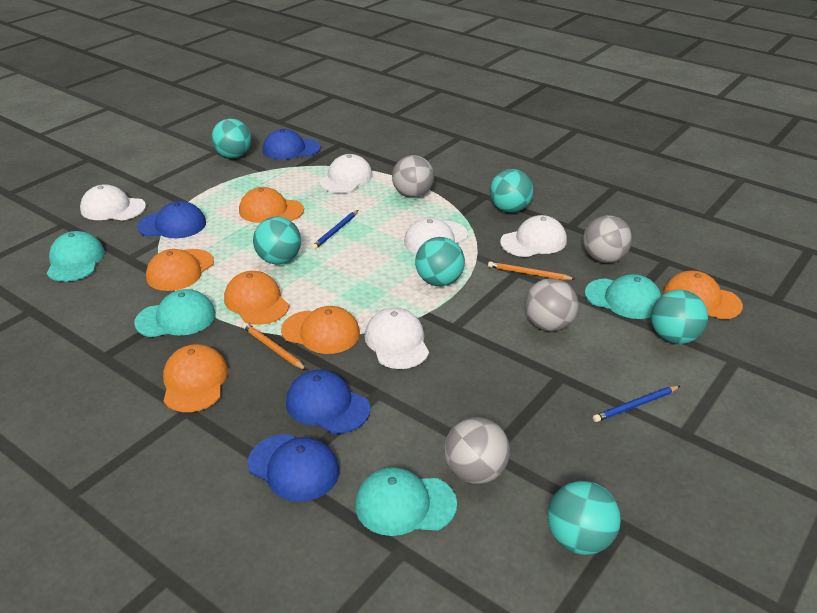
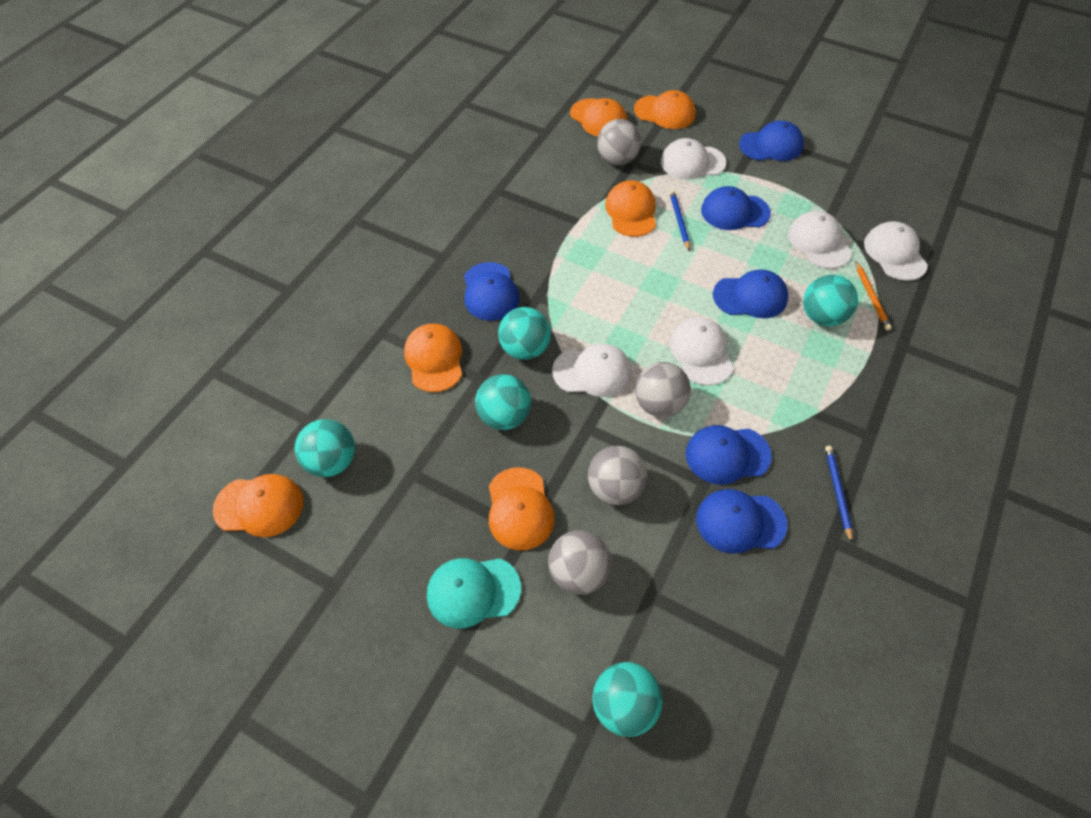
blue cap: 4 -> 6
orange pencil: 2 -> 1
turquoise ball: 6 -> 5
turquoise cap: 4 -> 1

